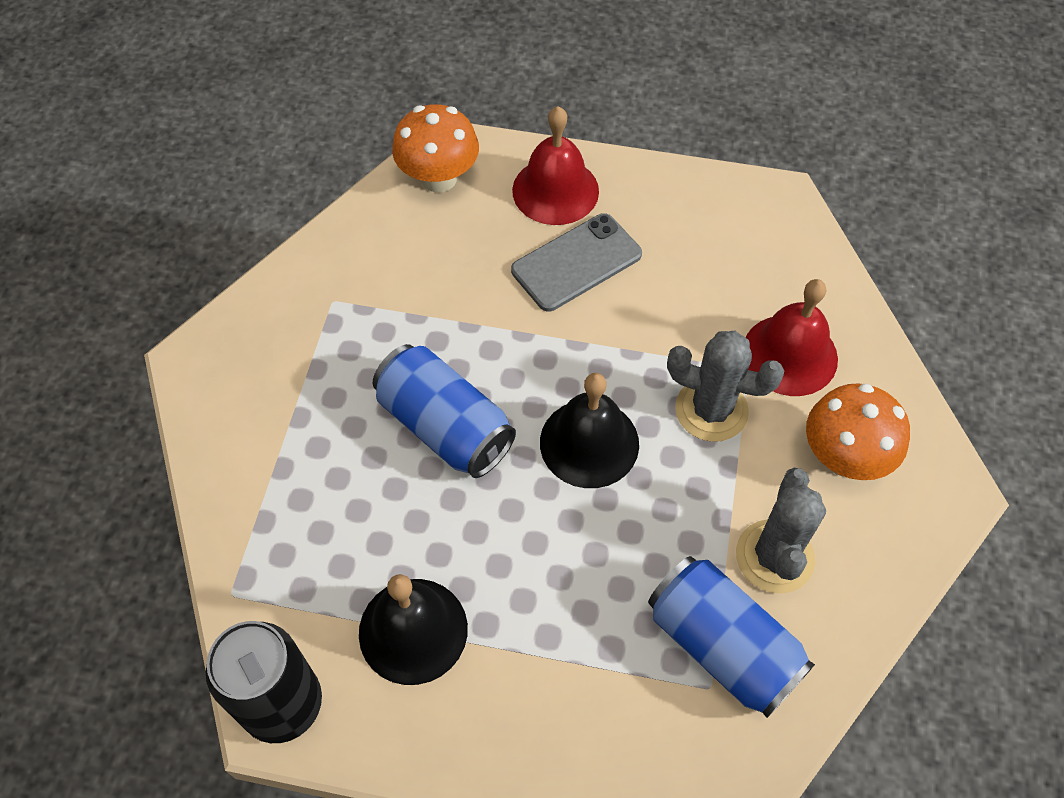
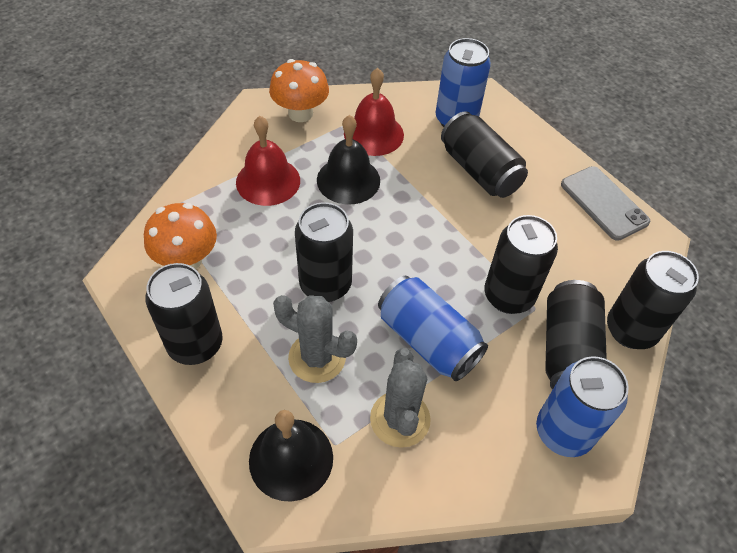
black can: 1 -> 6
blue can: 2 -> 3

